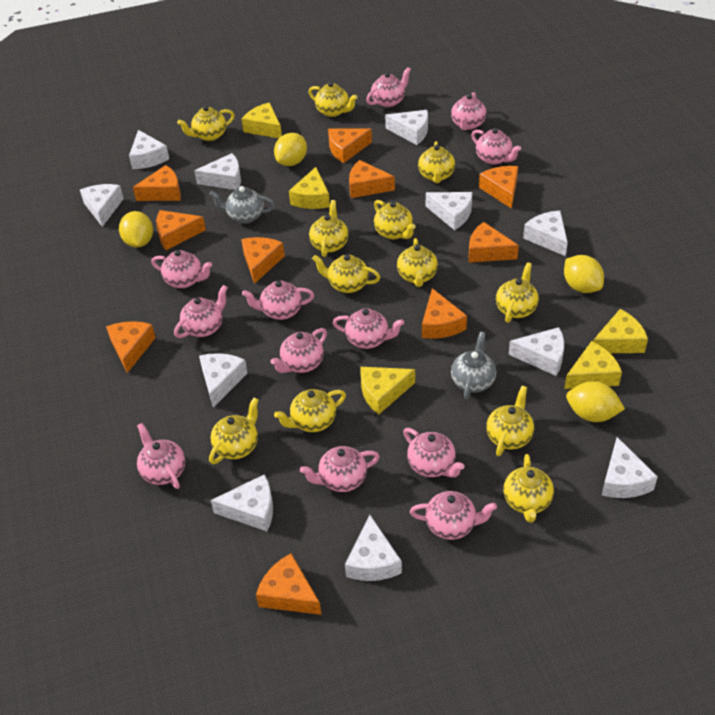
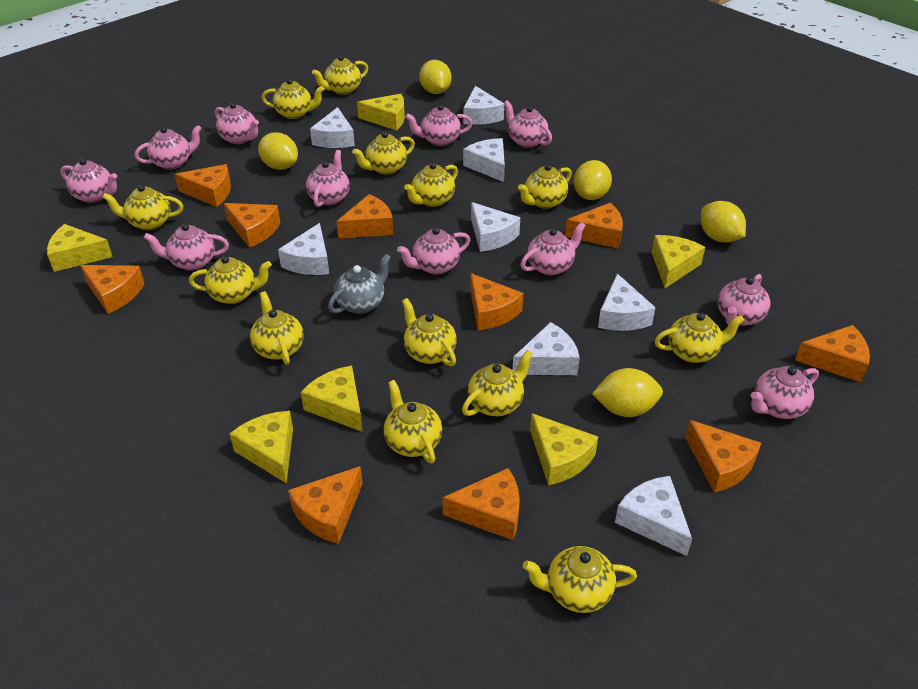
grey teapot: 2 -> 1
pink teapot: 12 -> 11
white cheese: 11 -> 8
yellow cheese: 5 -> 6
yellow lemon: 4 -> 5
yellow teapot: 12 -> 13

